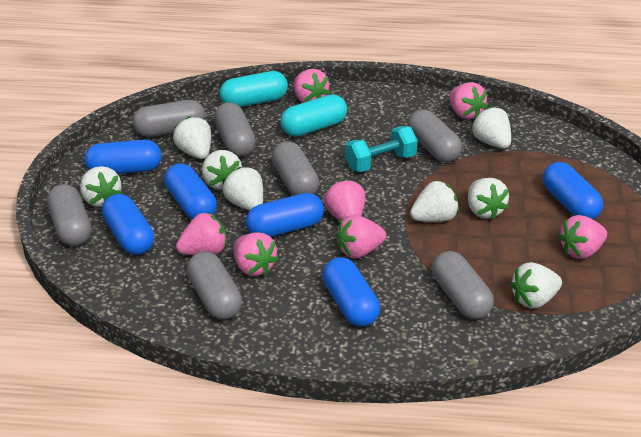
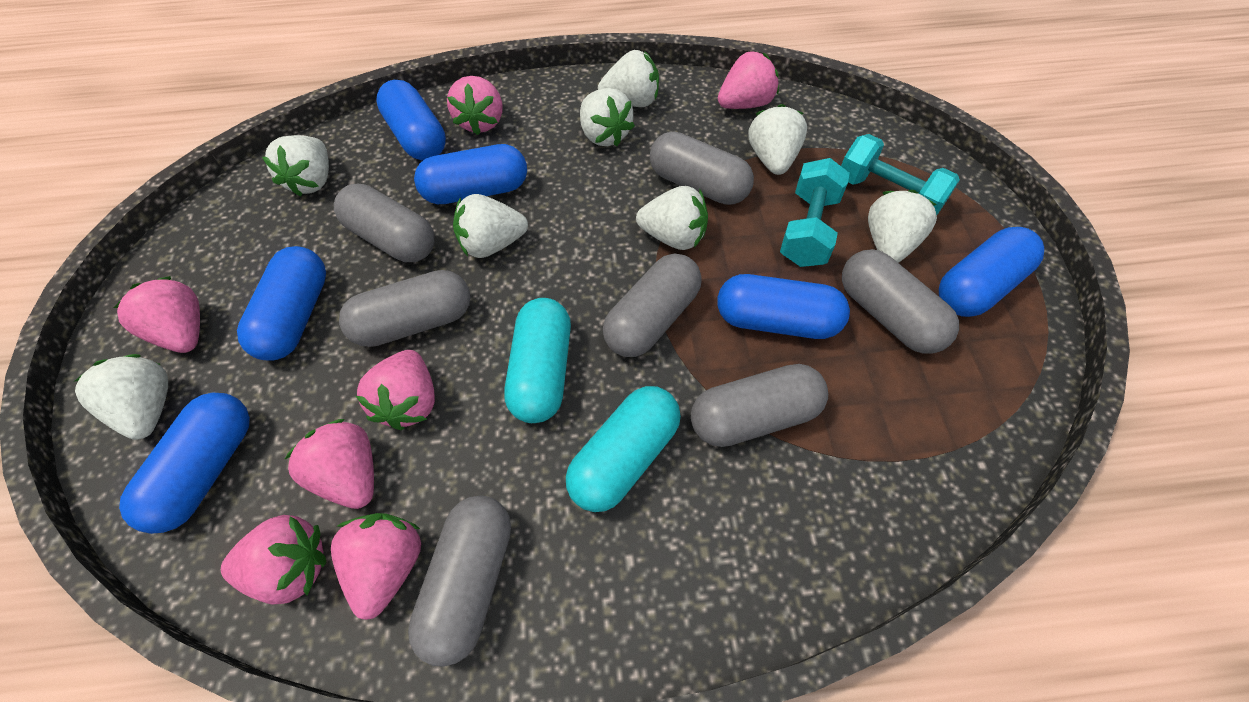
turquoise dumbbell: 1 -> 2

